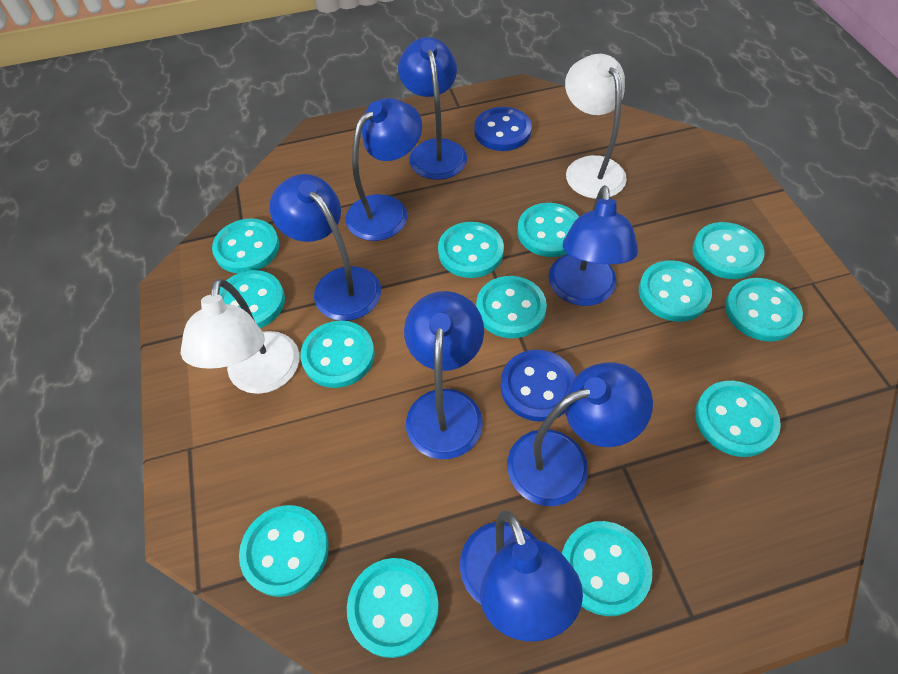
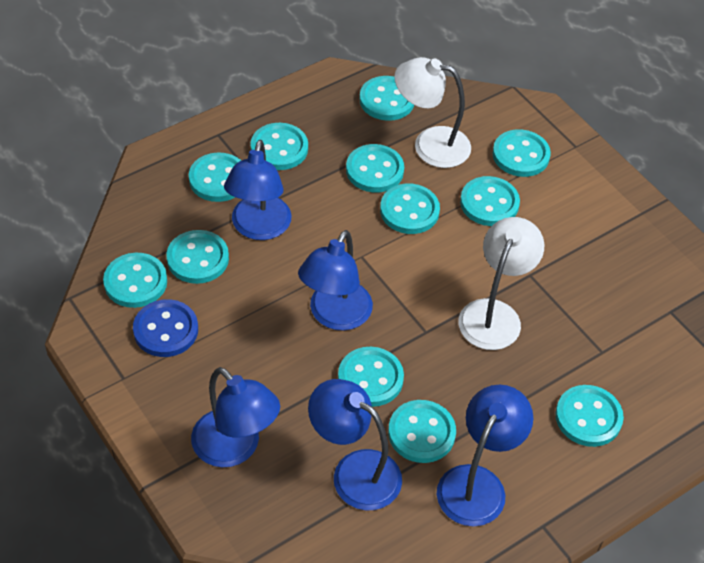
blue button: 2 -> 1
blue lamp: 7 -> 5
turquoise button: 13 -> 12

